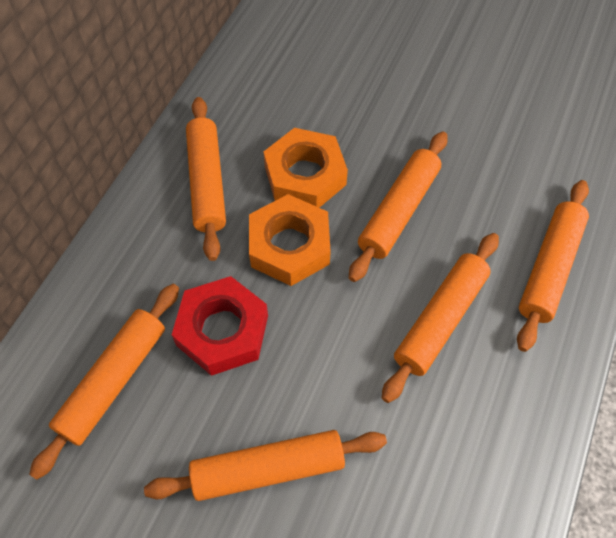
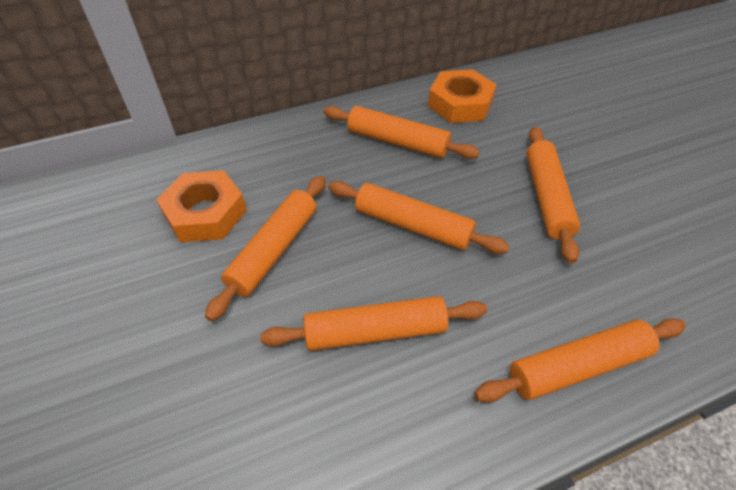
red nut: 1 -> 0

